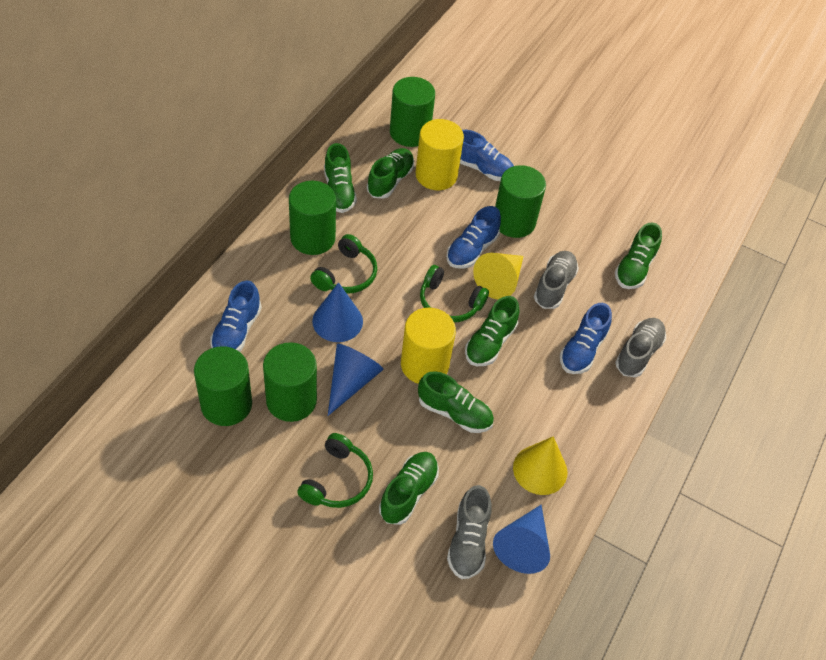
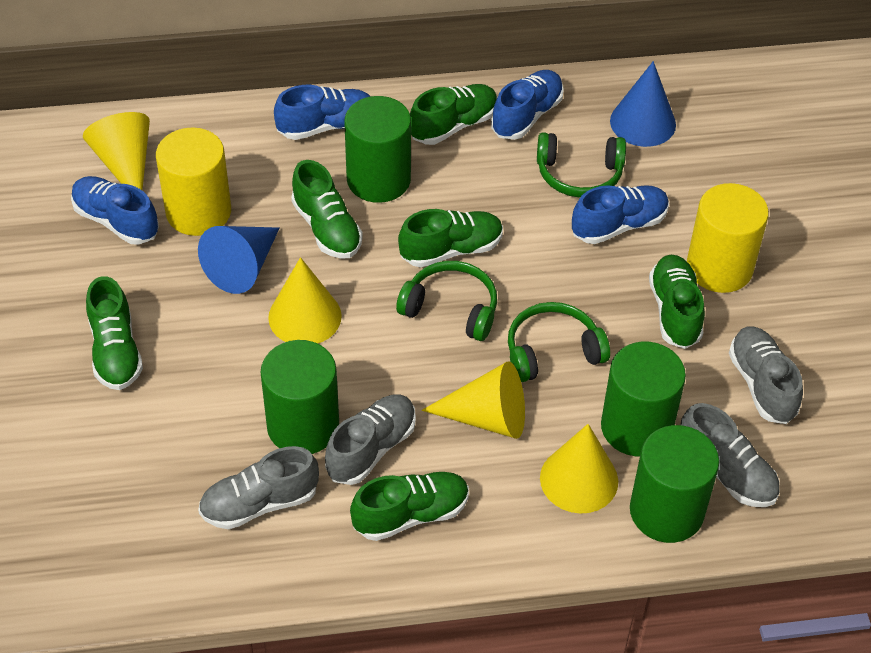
blue cone: 3 -> 2
green cylinder: 5 -> 4
grey shoe: 3 -> 4
yellow cone: 2 -> 4

